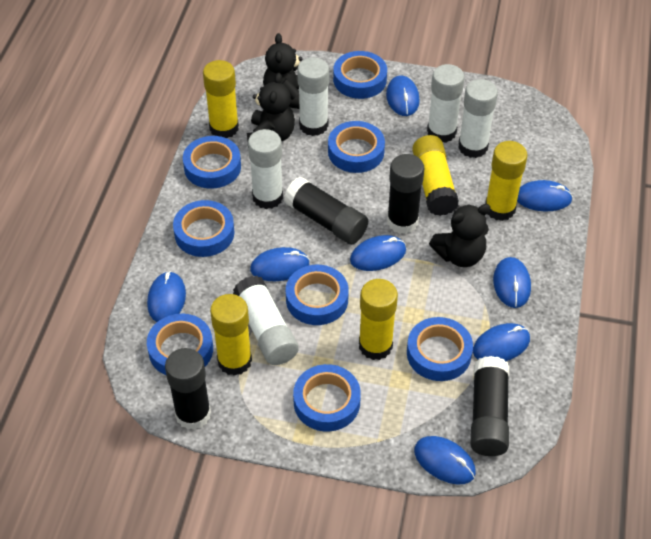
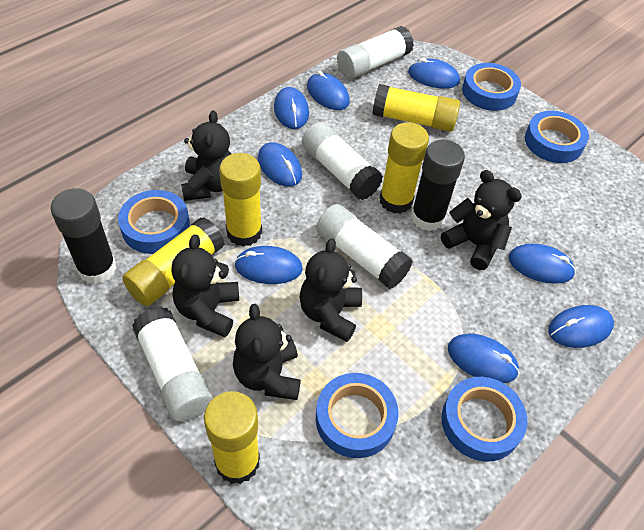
black glue stick: 4 -> 2
black teddy bear: 3 -> 5
blue tape: 8 -> 5
white glue stick: 5 -> 4

